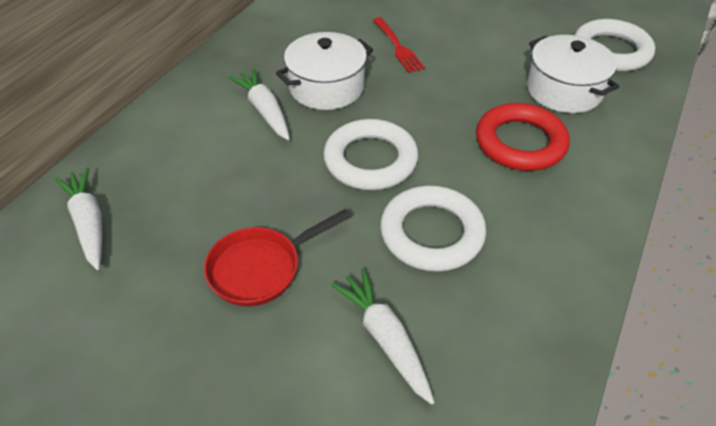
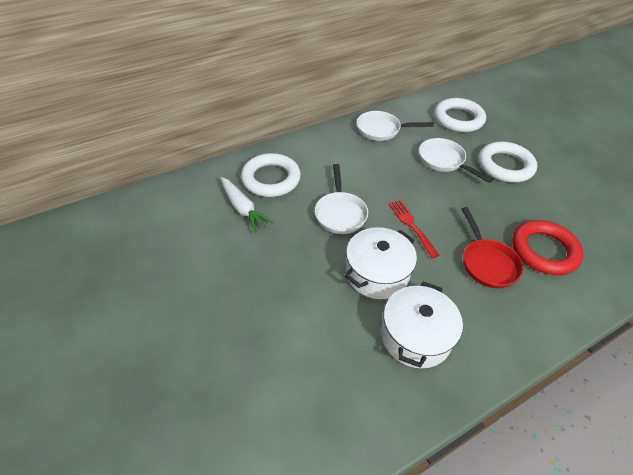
white carrot: 3 -> 1
white pan: 0 -> 3

